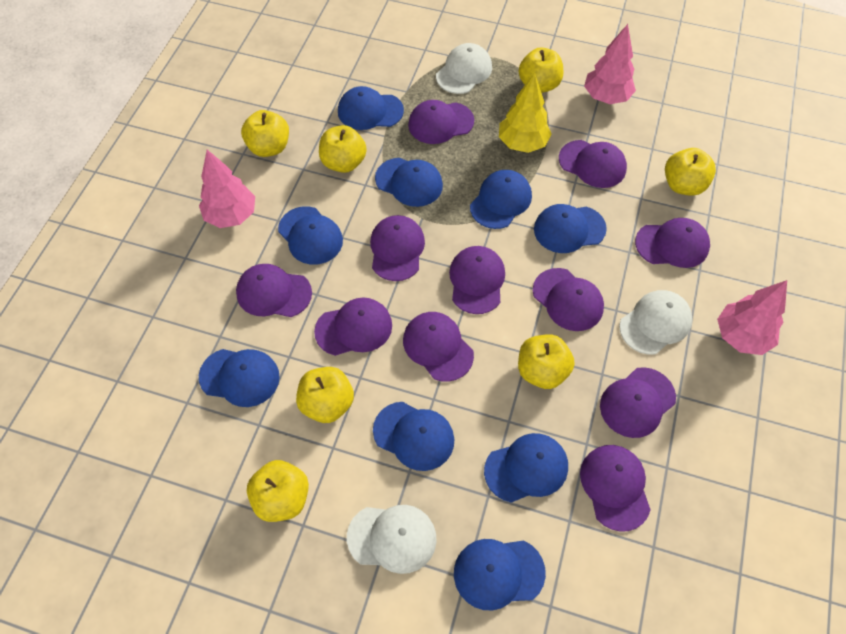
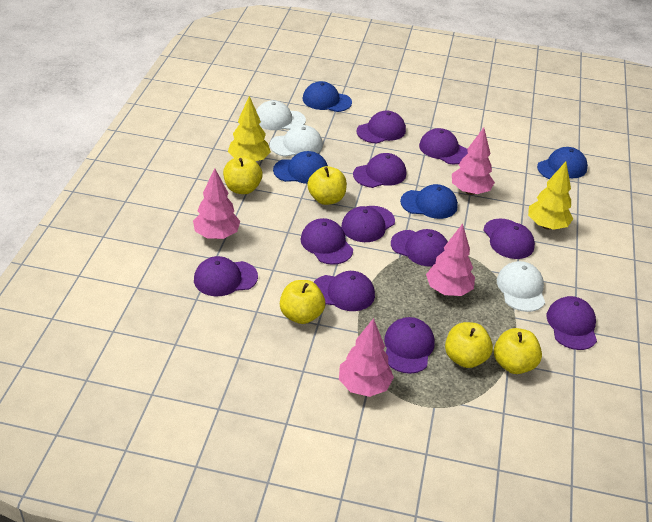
blue cap: 9 -> 4
pink tree: 3 -> 4
yellow apple: 7 -> 5
yellow tree: 1 -> 2

